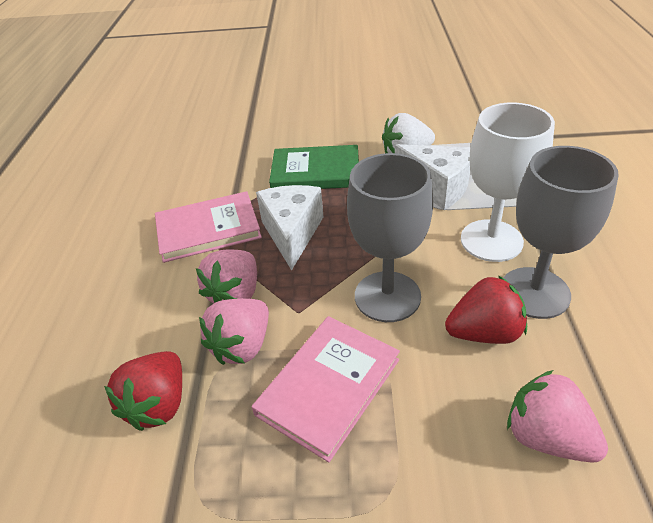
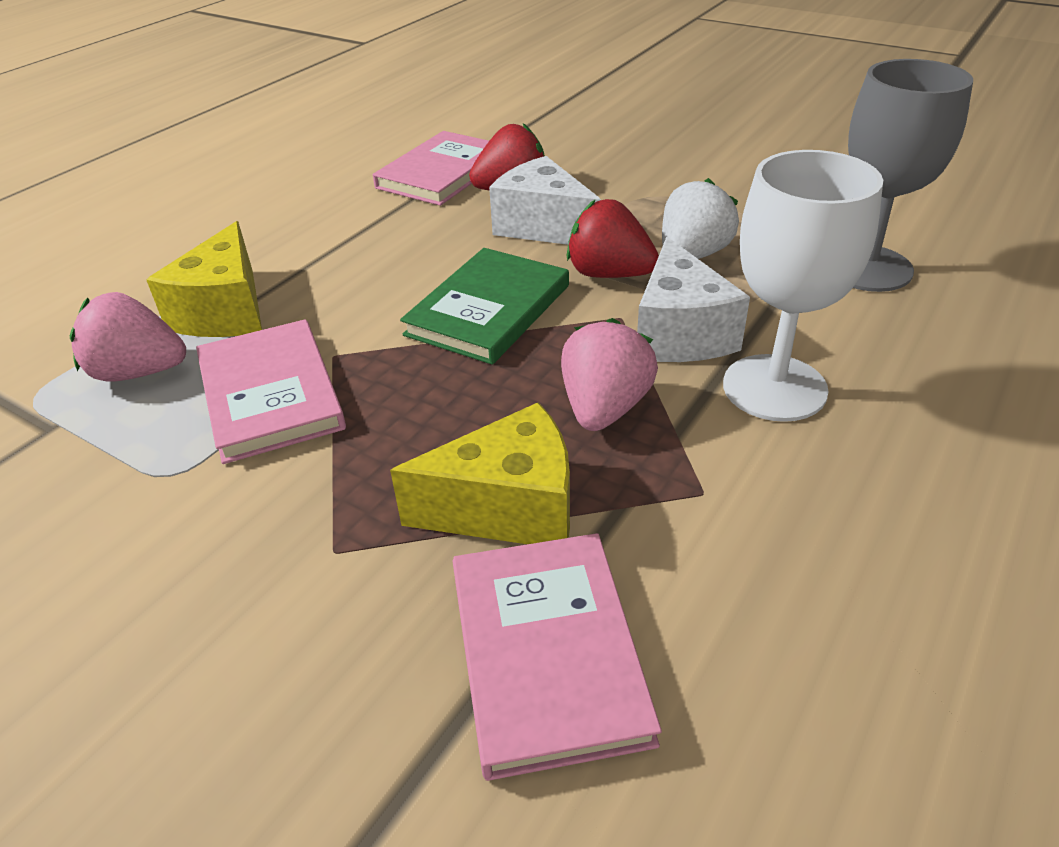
grey goblet: 2 -> 1
pink book: 2 -> 3
pink strawberry: 3 -> 2
yellow cheese: 0 -> 2

